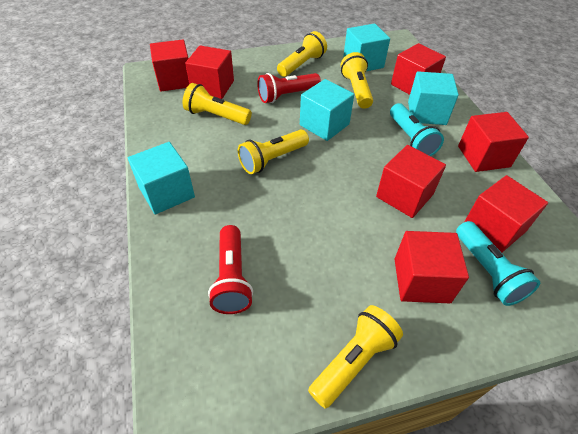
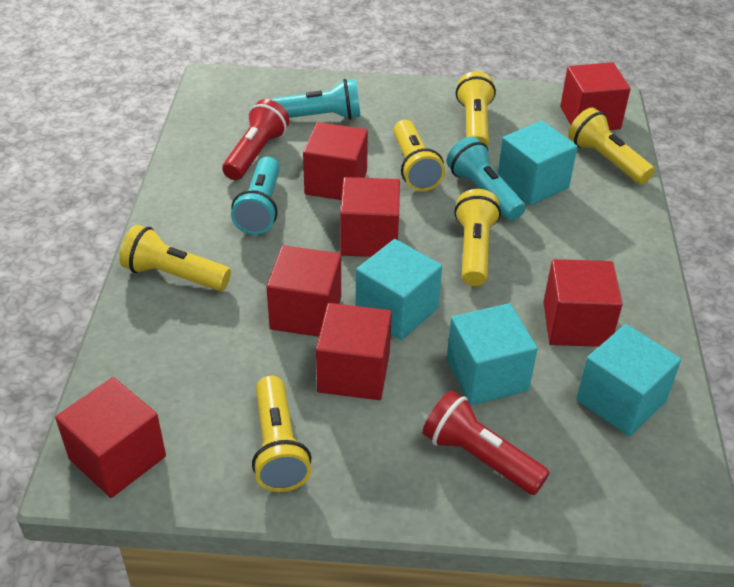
turquoise flashlight: 2 -> 3
yellow flashlight: 5 -> 6

